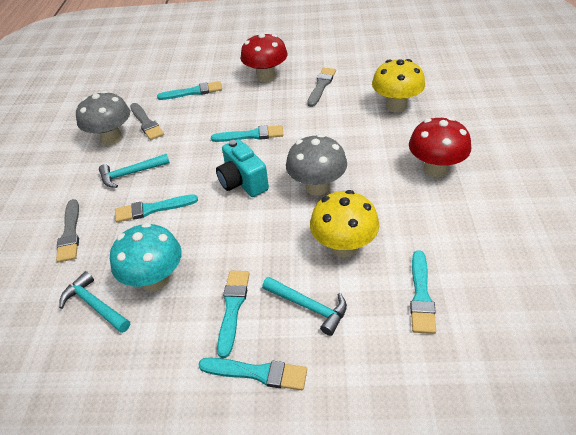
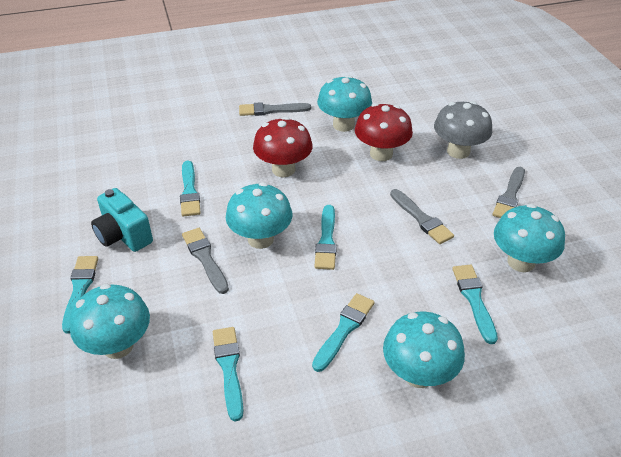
grey brush: 3 -> 4
grey mushroom: 2 -> 1
turquoise hammer: 3 -> 0
turquoise mushroom: 1 -> 5
yellow mushroom: 2 -> 0

